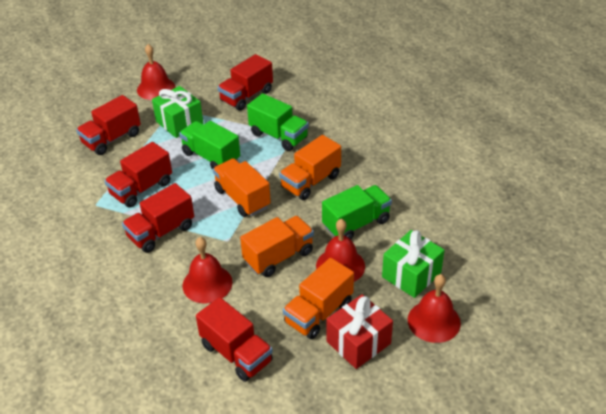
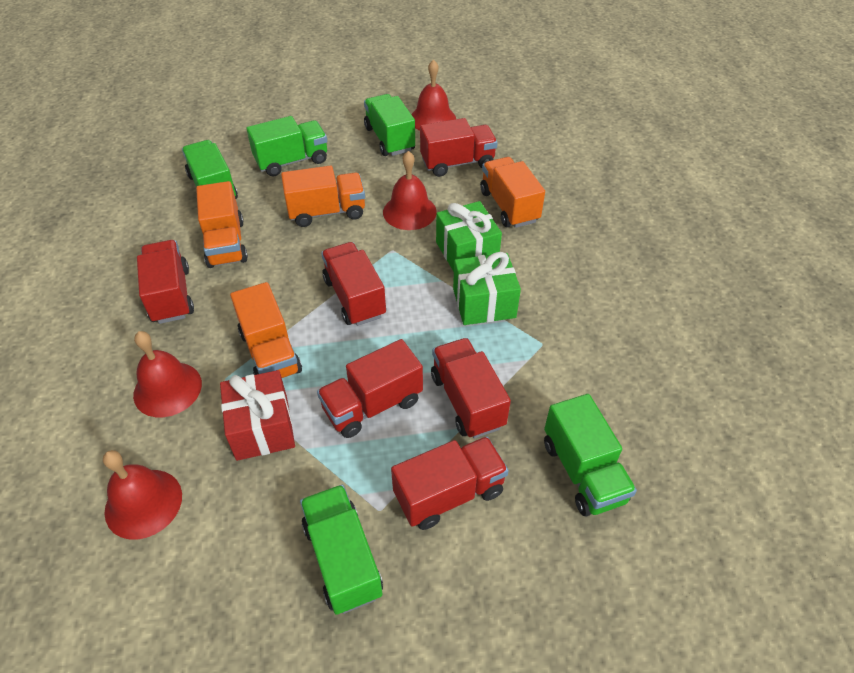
green truck: 3 -> 5
red truck: 5 -> 6

